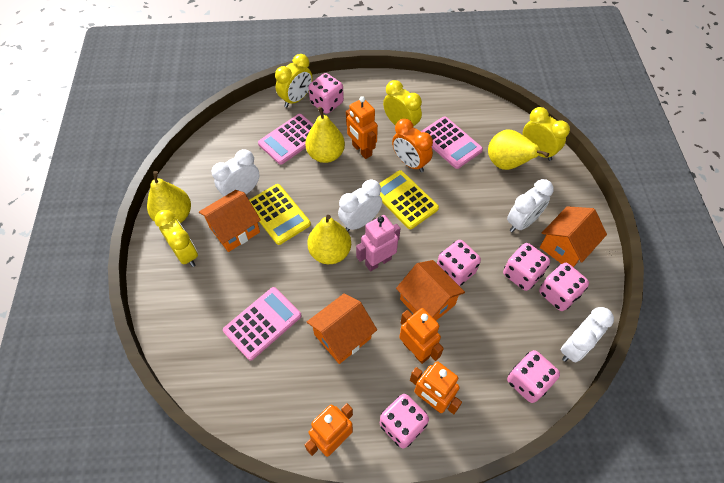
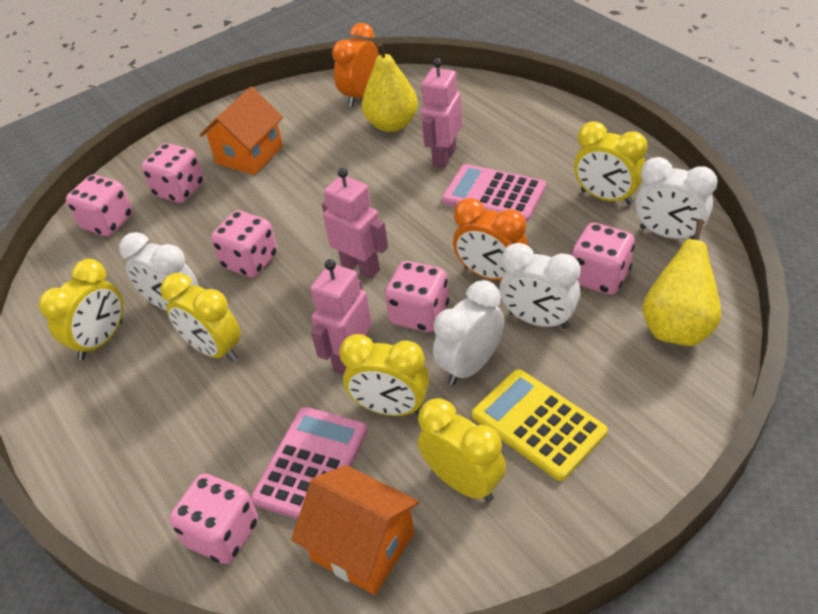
orange clock: 1 -> 2
orange house: 4 -> 2
orange robot: 4 -> 0
pink calculator: 3 -> 2
pink robot: 1 -> 3
yellow calculator: 2 -> 1
yellow clock: 4 -> 5
yellow pear: 4 -> 2

